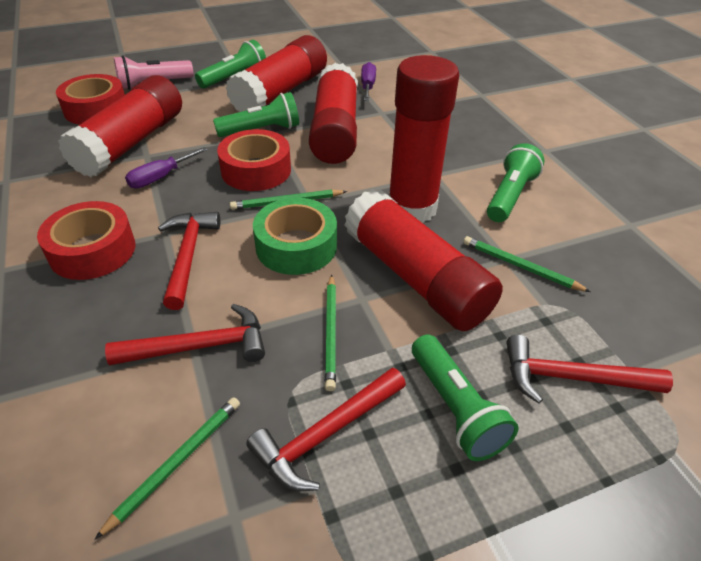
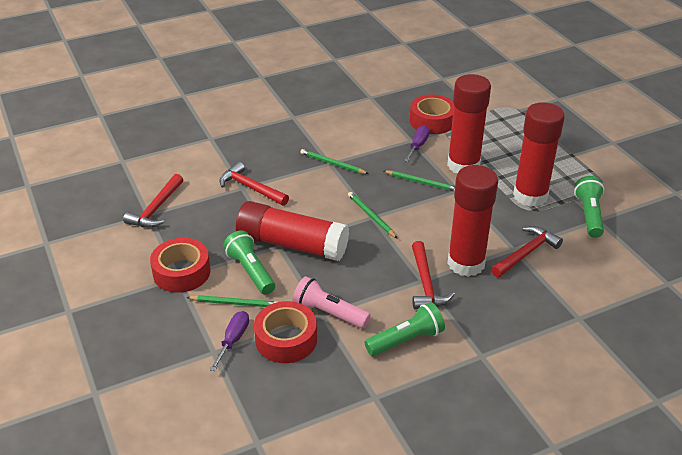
green flashlight: 4 -> 3
green tape: 1 -> 0
red glue stick: 5 -> 4

